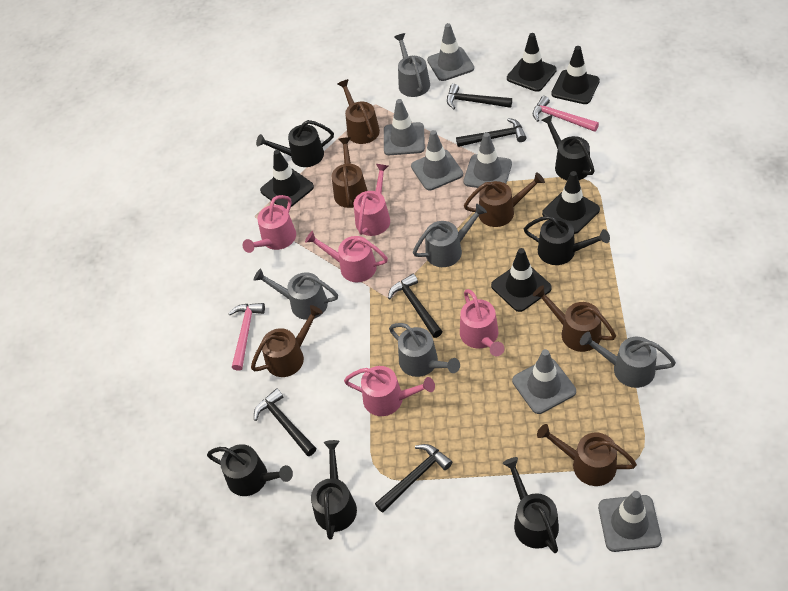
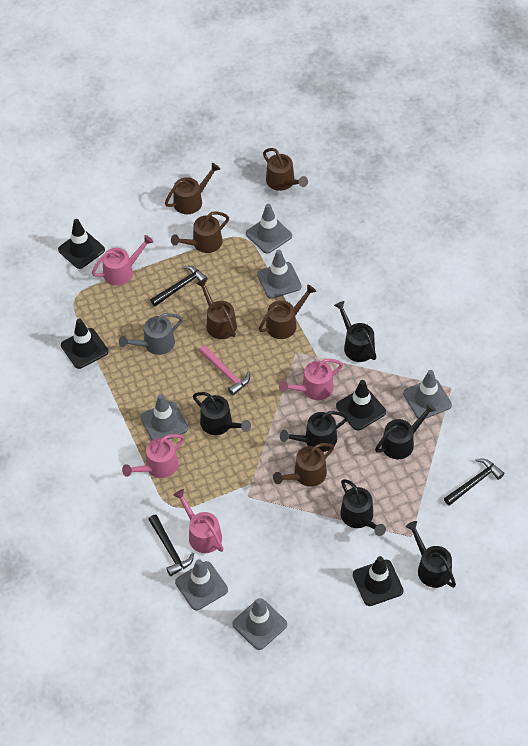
black hammer: 5 -> 3
black traffic cone: 5 -> 4
grey watering can: 5 -> 1
pink hammer: 2 -> 1
pink watering can: 5 -> 4

